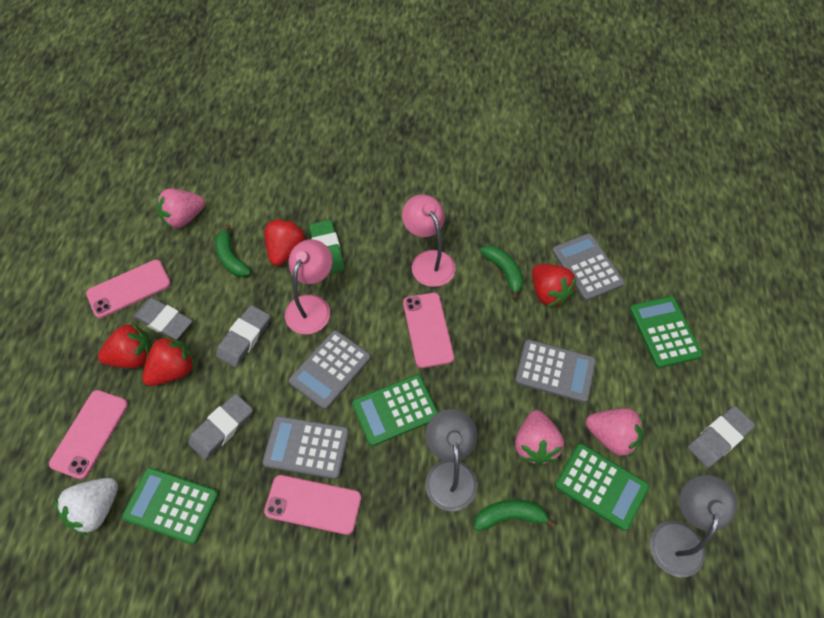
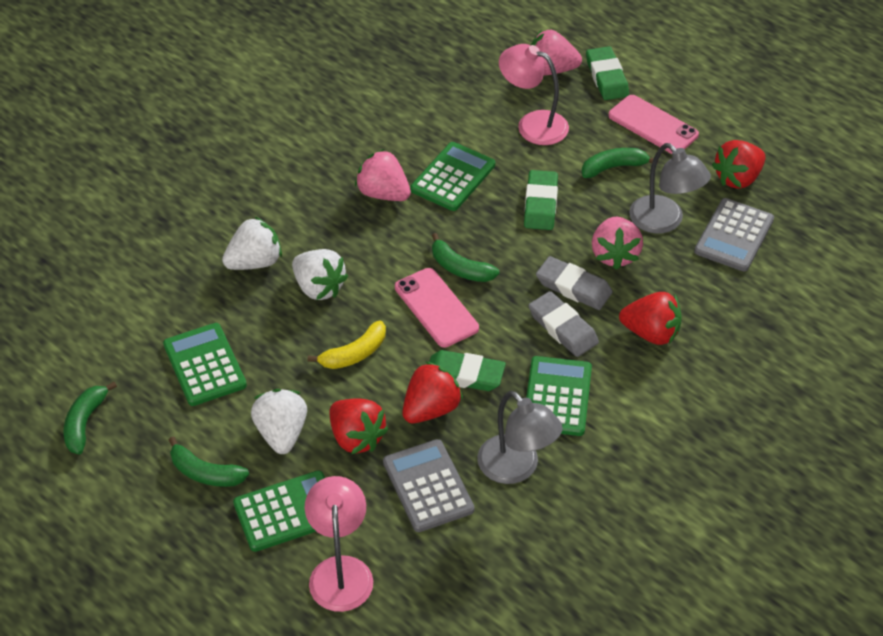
green banana: 3 -> 4
green eraser: 1 -> 3
grey calculator: 4 -> 2
grey eraser: 4 -> 2
pink phone: 4 -> 2
white strawberry: 1 -> 3
yellow banana: 0 -> 1

